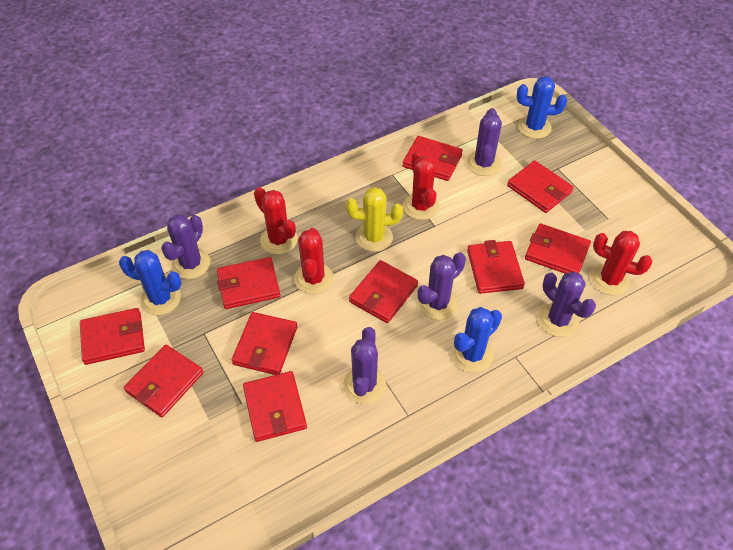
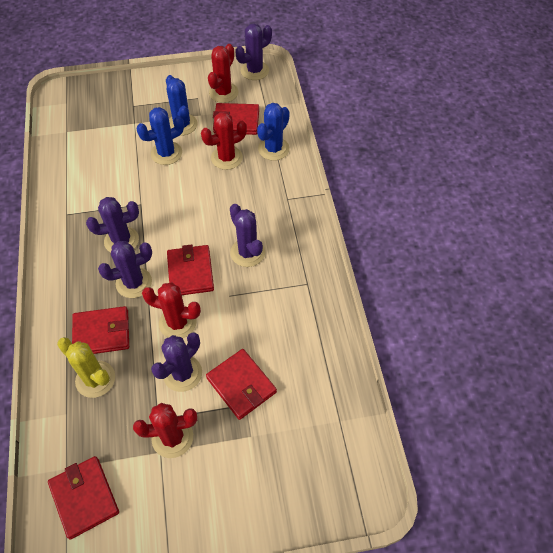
red wallet: 10 -> 5

